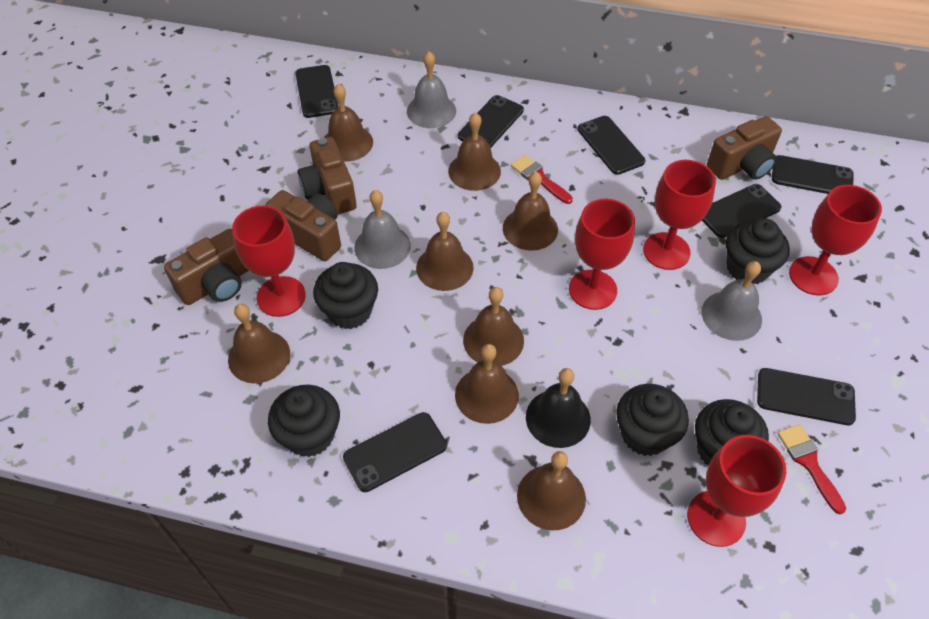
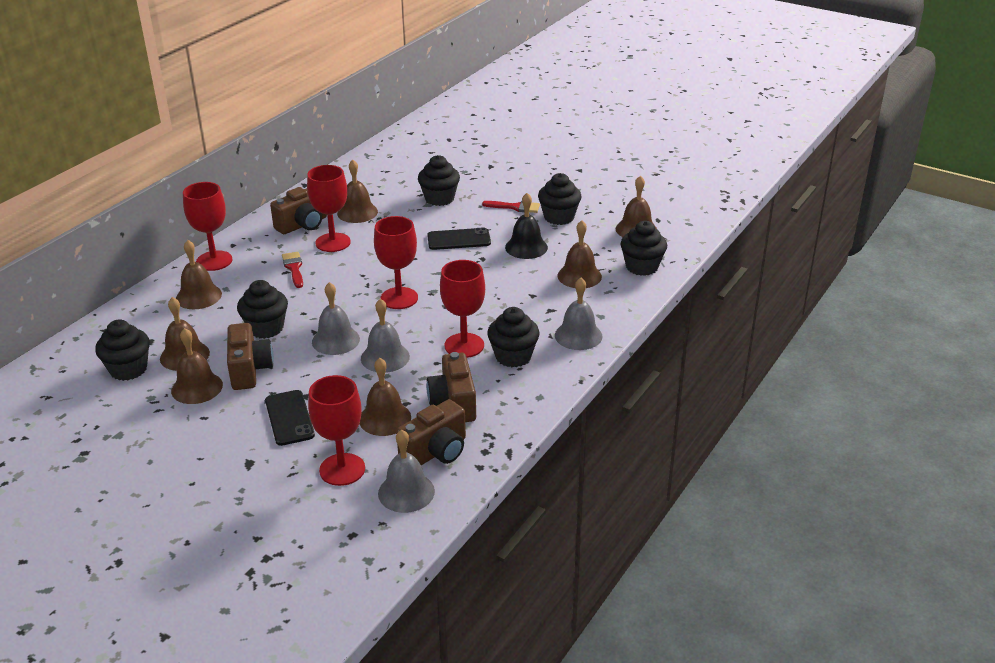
black cupcake: 5 -> 6
black phone: 7 -> 2
brown bell: 8 -> 7
grey bell: 3 -> 4

